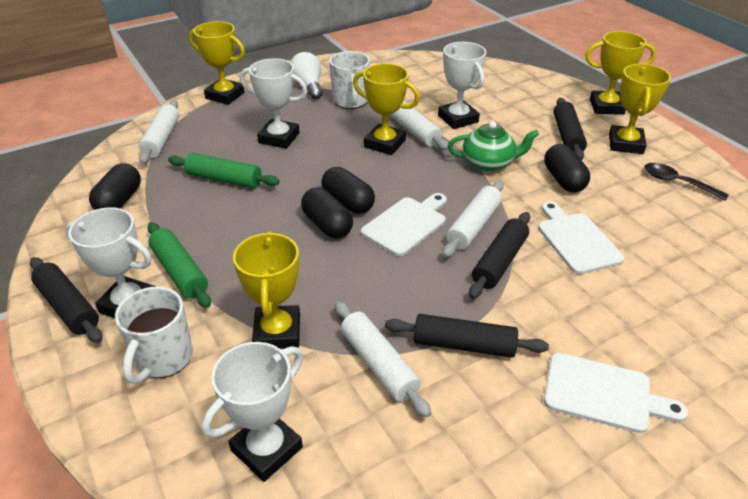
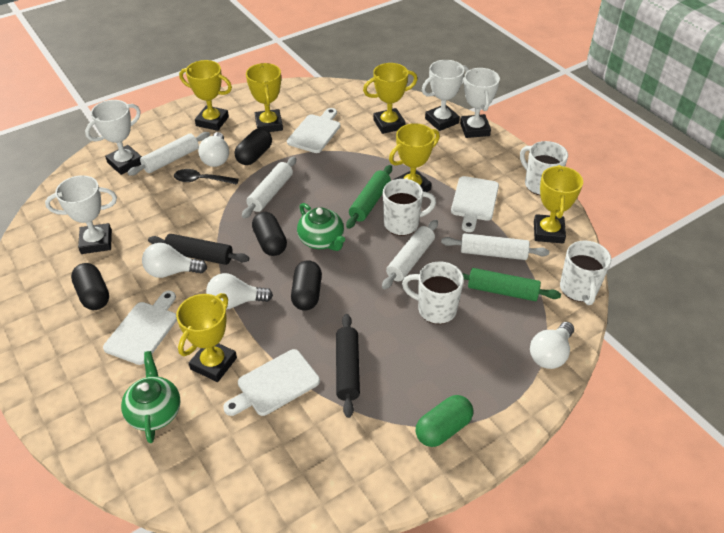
black rolling pin: 4 -> 2
green capsule: 0 -> 1
green teapot: 1 -> 2
white cutting board: 3 -> 4
white light bulb: 1 -> 4
white mug: 2 -> 4
yellow trophy: 5 -> 6

